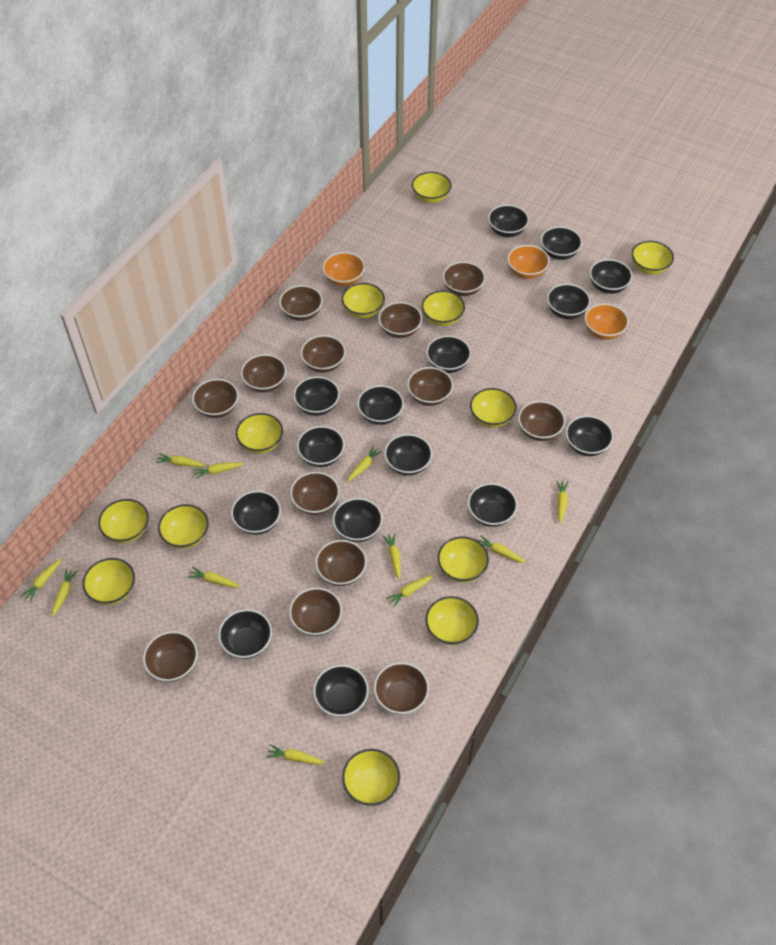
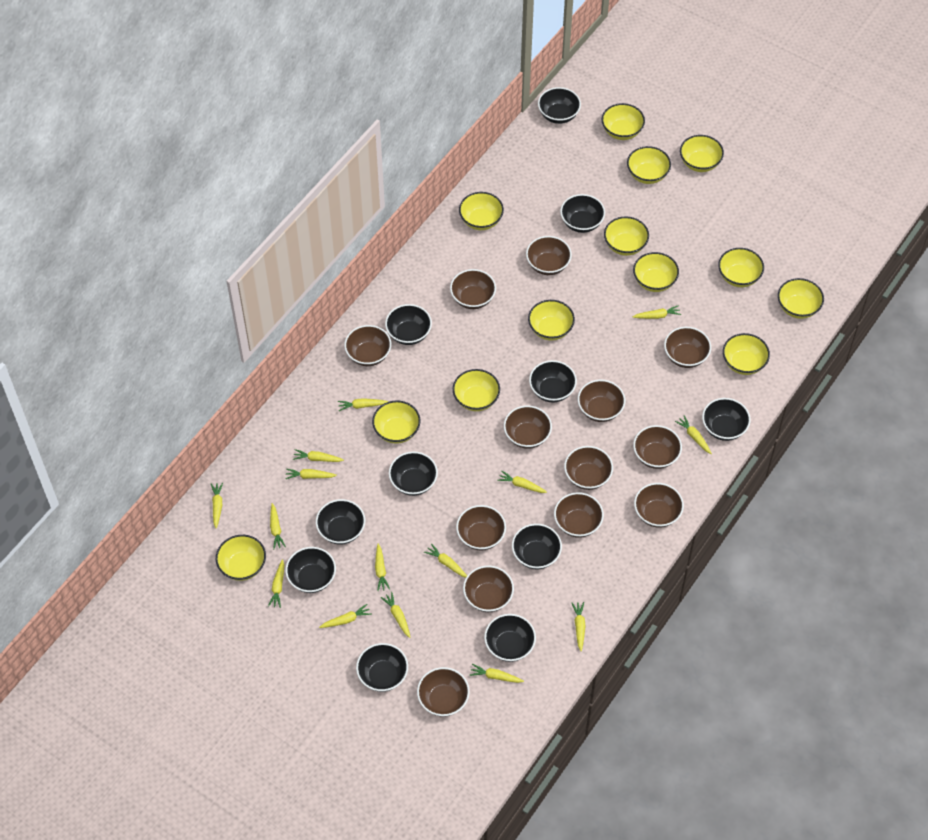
black bowl: 15 -> 11
orange bowl: 3 -> 0
yellow bowl: 12 -> 13
yellow carrot: 11 -> 15

